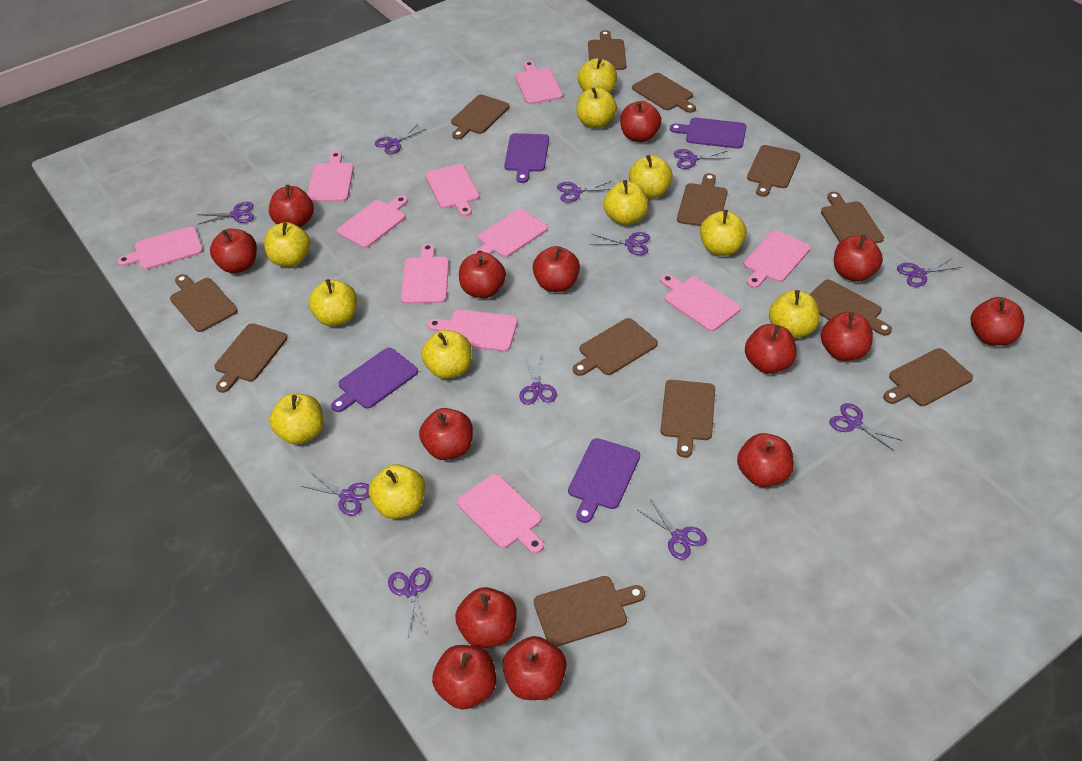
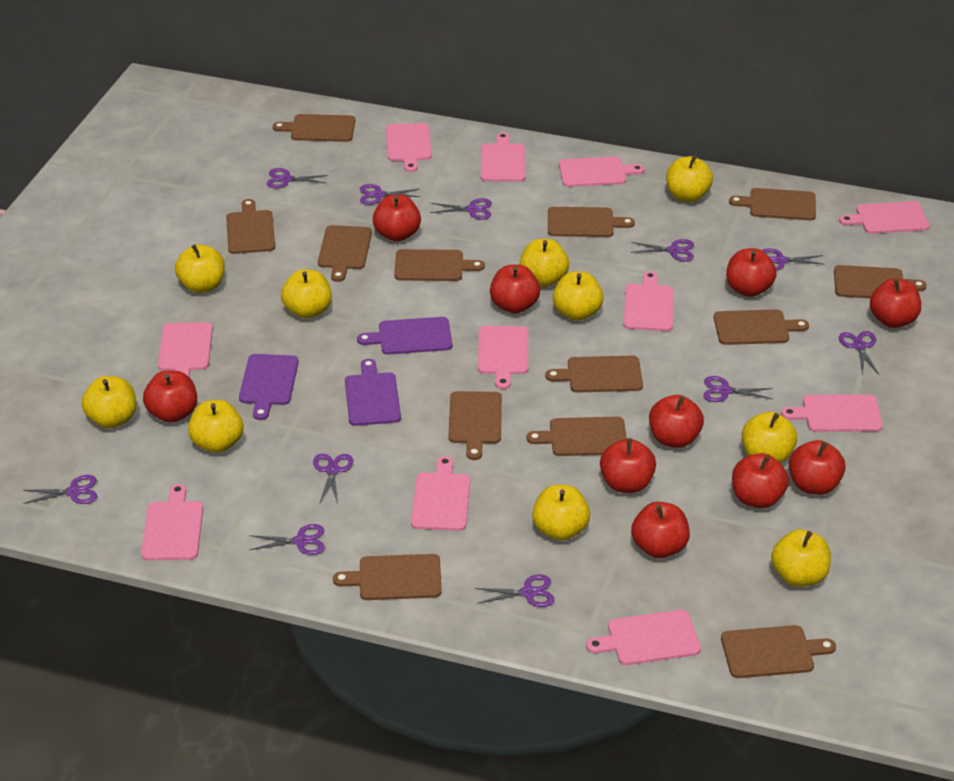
purple cutting board: 4 -> 3
red apple: 14 -> 10
yellow apple: 11 -> 10

